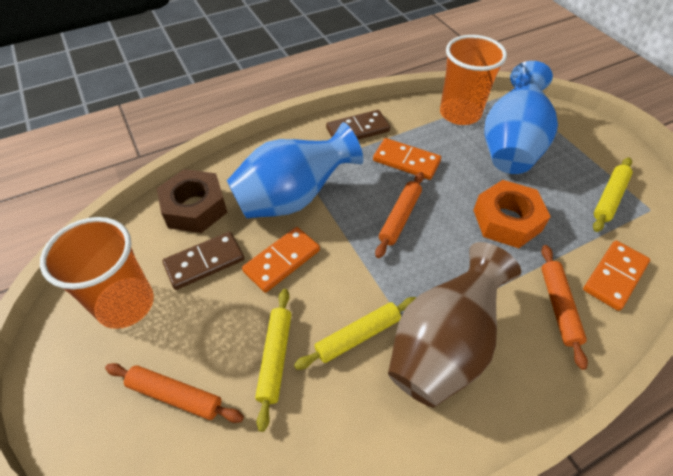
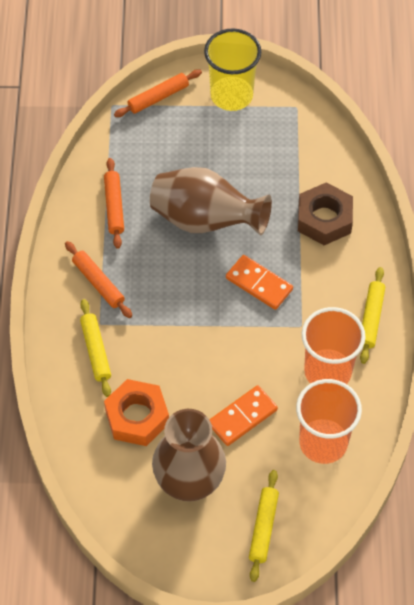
blue vase: 2 -> 0
brown domino: 2 -> 0
brown vase: 1 -> 2
orange domino: 3 -> 2
yellow cup: 0 -> 1

